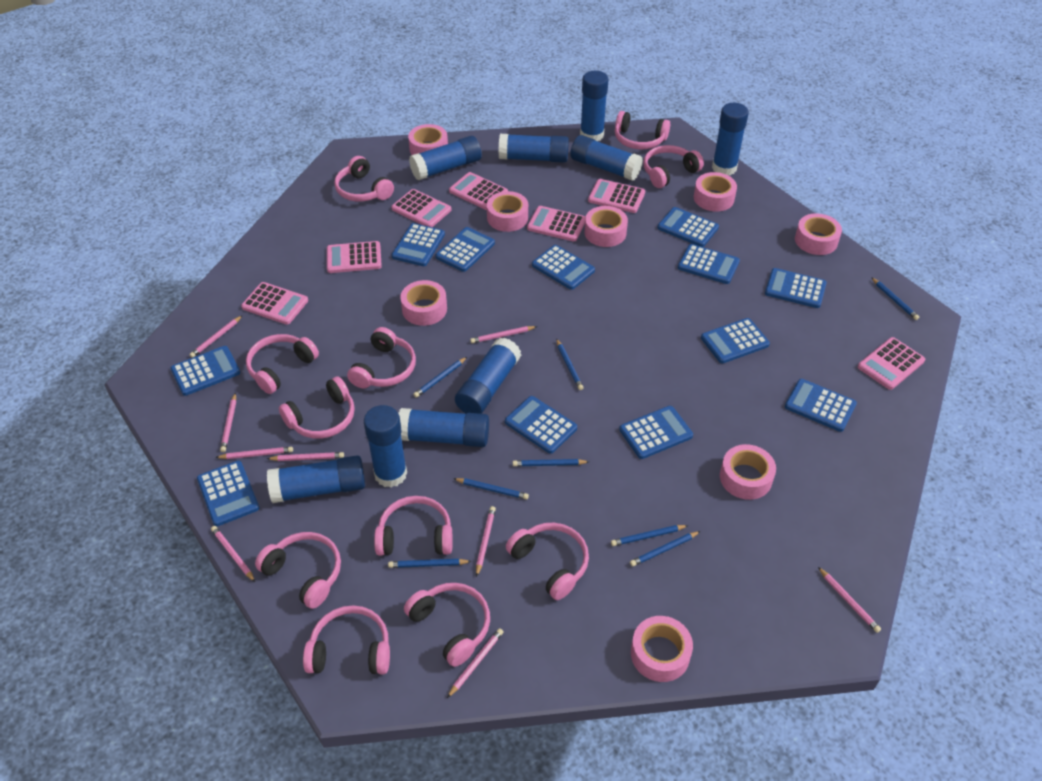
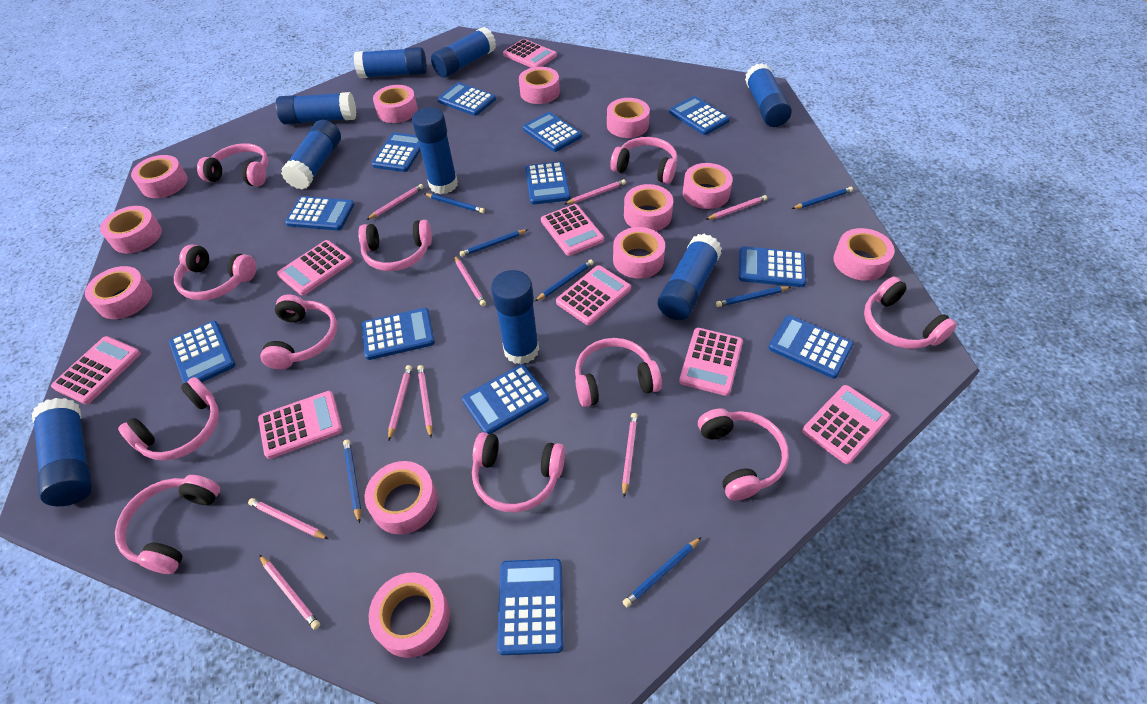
blue pencil: 8 -> 7
pink calculator: 7 -> 8
pink tape: 8 -> 12

